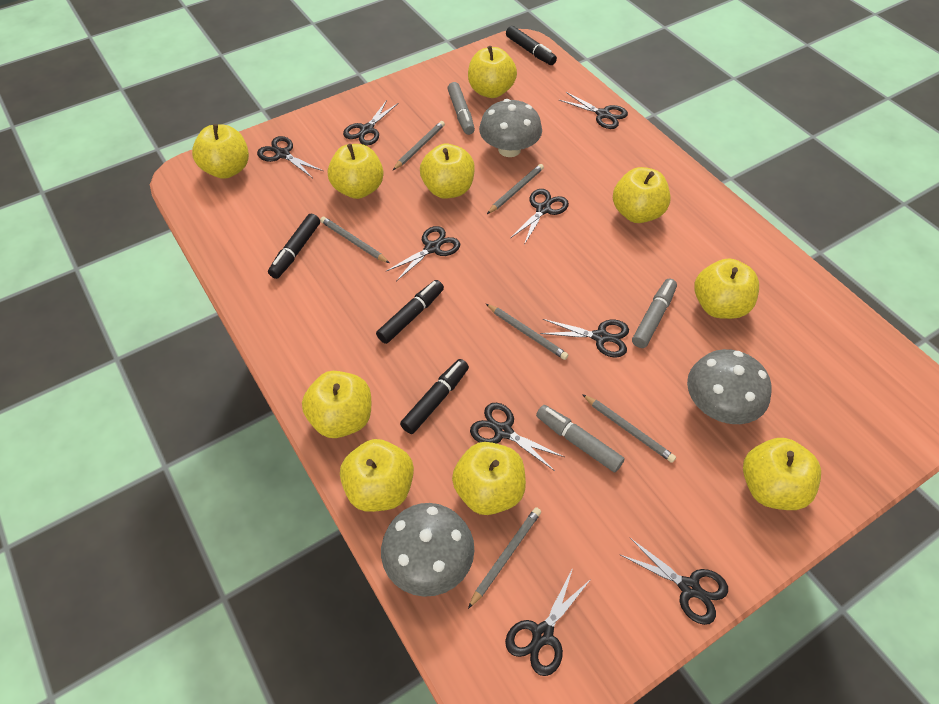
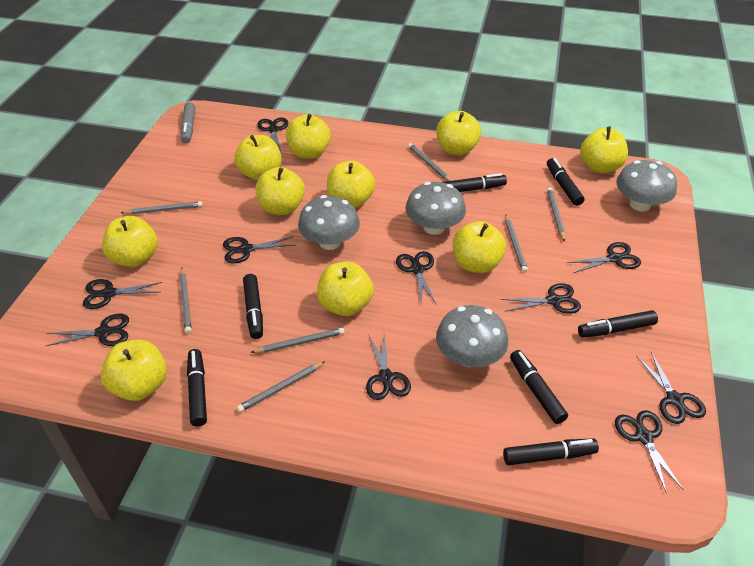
black marker: 4 -> 7
black scissors: 9 -> 10
grey marker: 3 -> 1
grey mushroom: 3 -> 4
grey pencil: 6 -> 7

